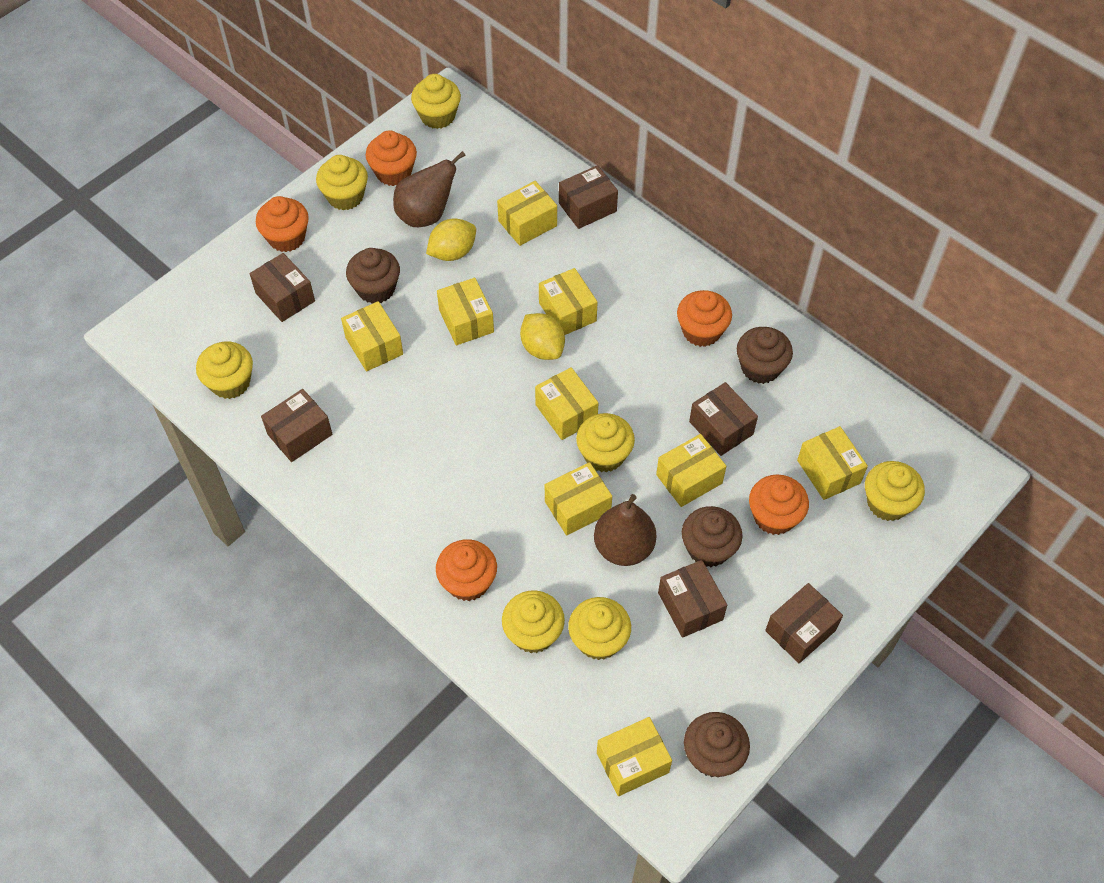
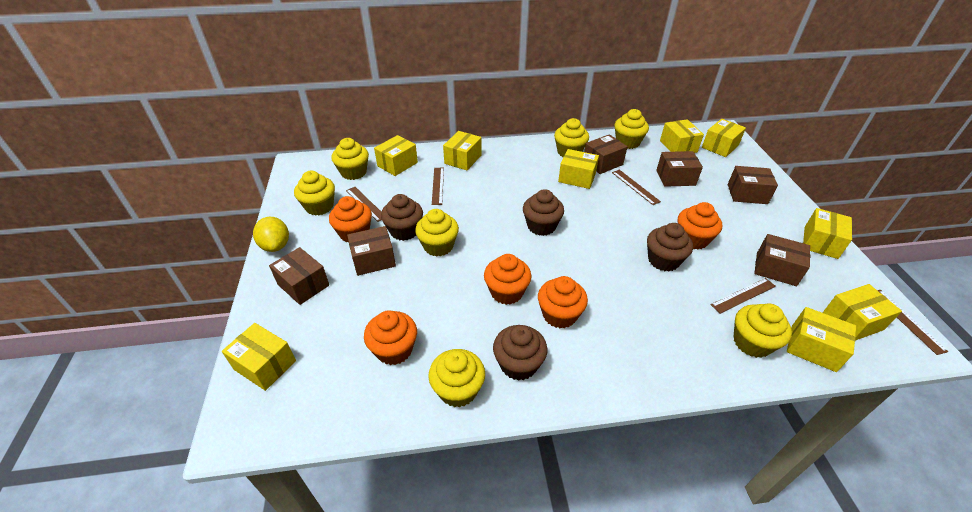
brown pear: 2 -> 0
brown ruler: 0 -> 5
yellow lemon: 2 -> 1

